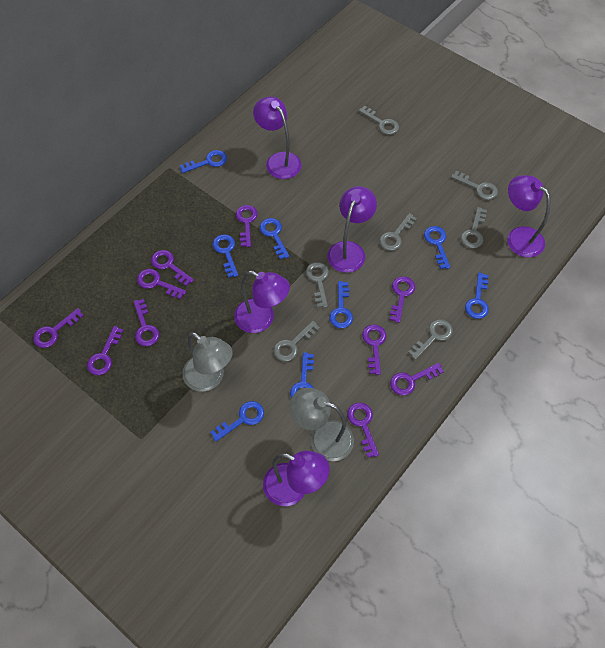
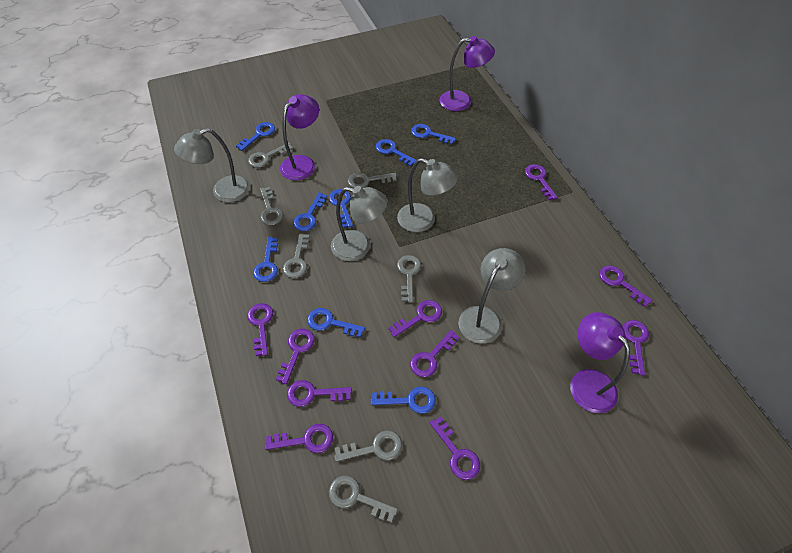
grey lamp: 2 -> 4
purple lamp: 5 -> 3

